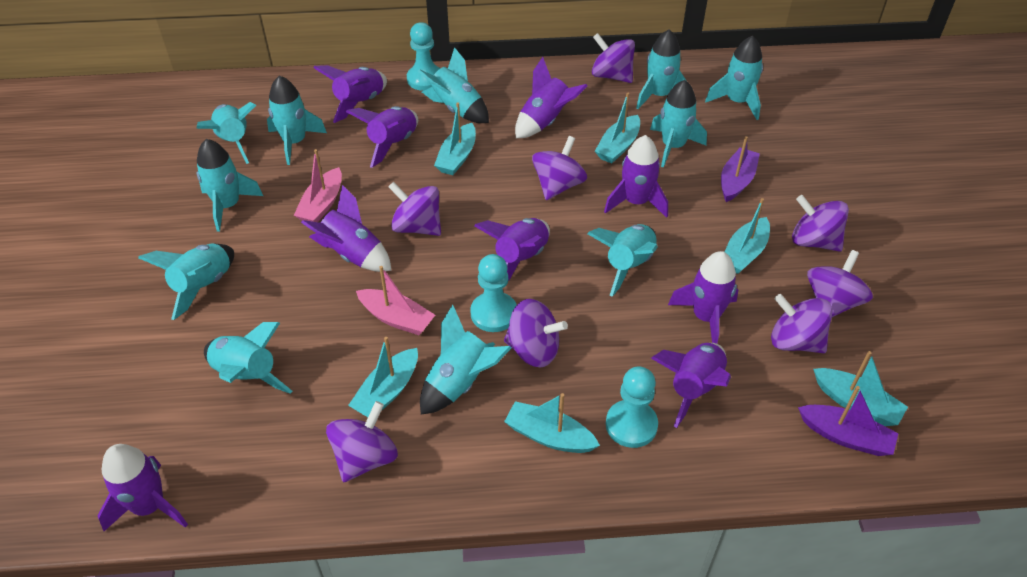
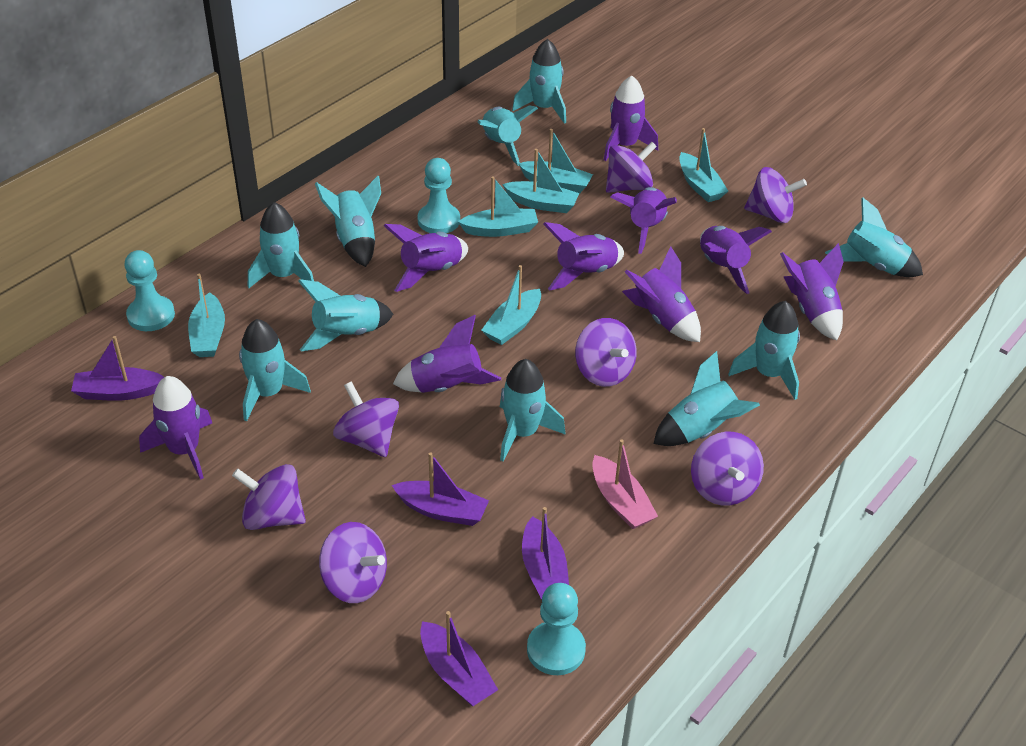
pink boat: 2 -> 1
purple boat: 2 -> 4
purple spinning top: 8 -> 7
turquoise rocket: 11 -> 10

